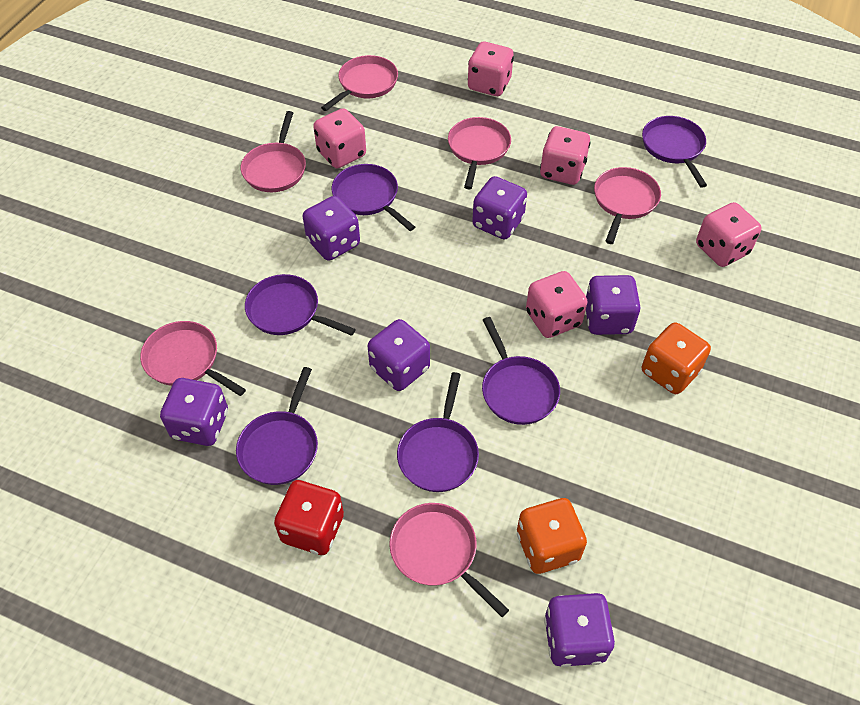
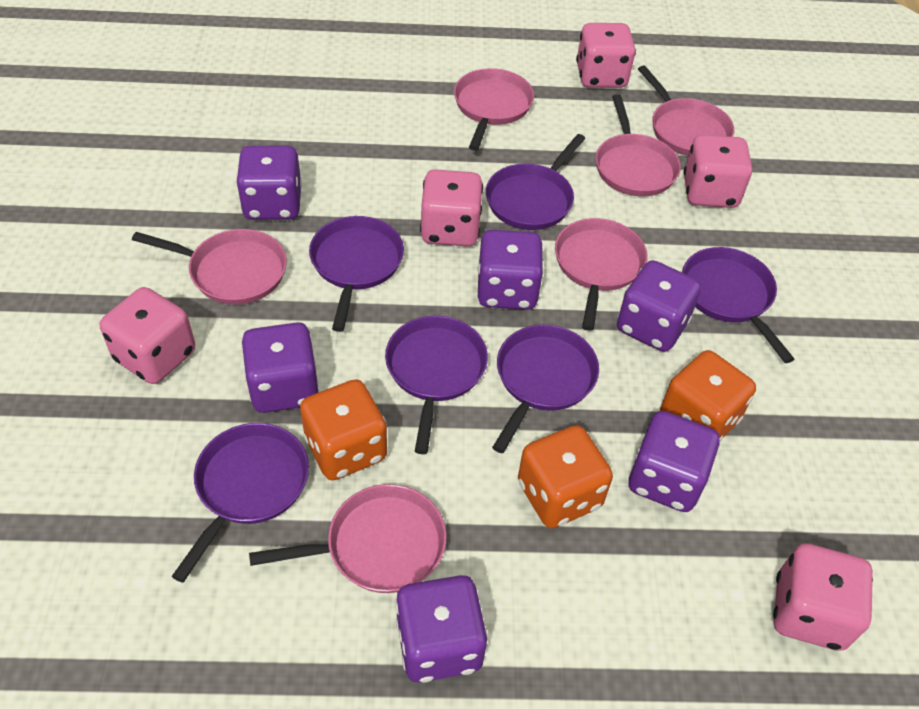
orange dice: 2 -> 3
red dice: 1 -> 0

